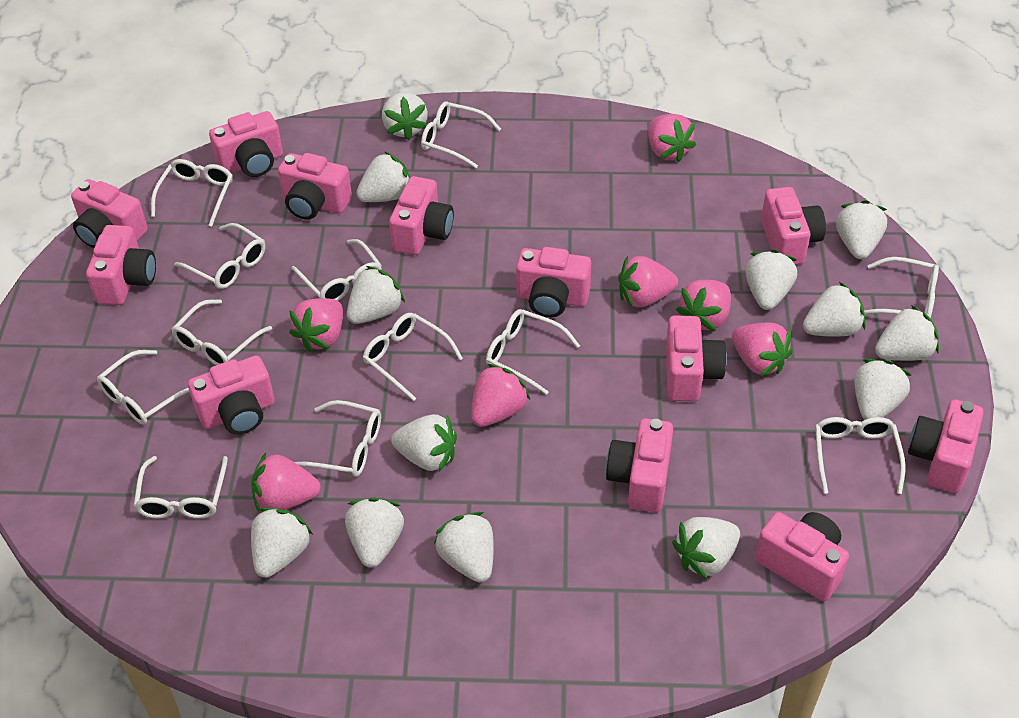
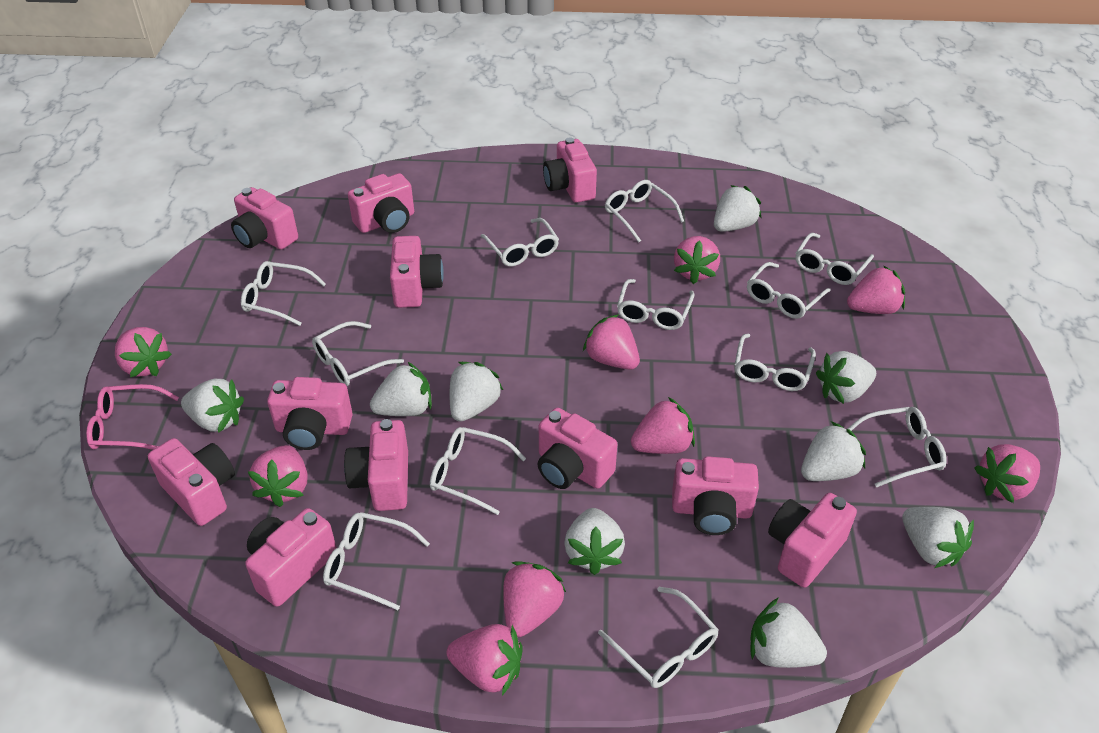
pink camera: 12 -> 11
pink glasses: 0 -> 1
pink strawberry: 7 -> 9
white strawberry: 13 -> 9

